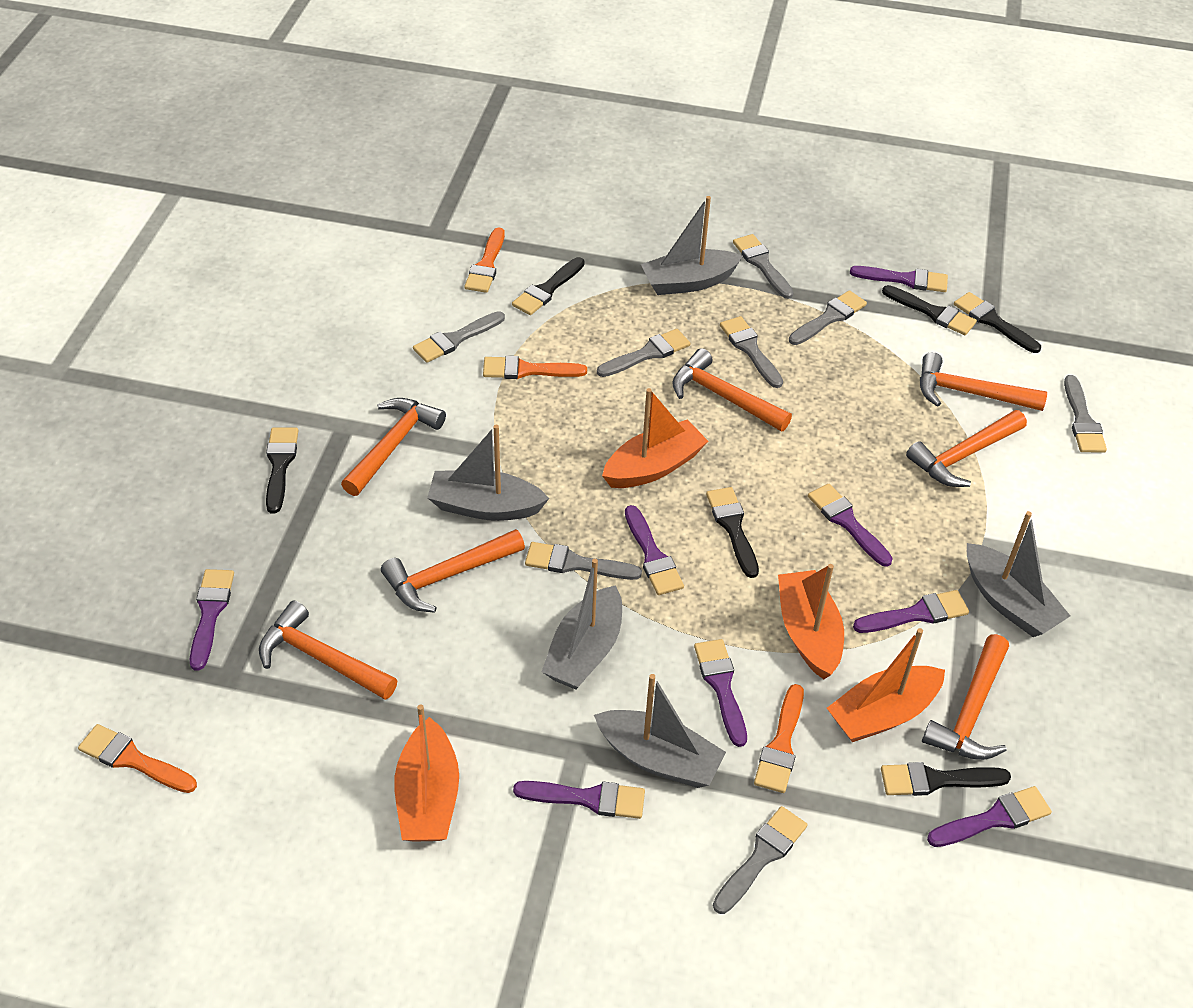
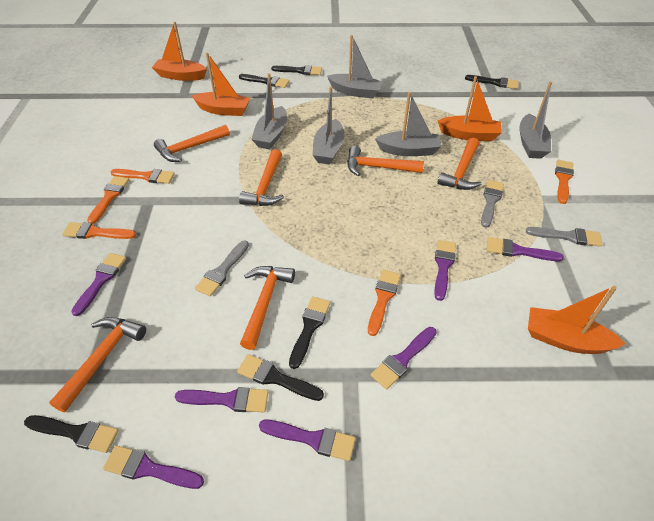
grey brush: 8 -> 3
orange brush: 4 -> 5
orange hammer: 7 -> 6
purple brush: 8 -> 7

